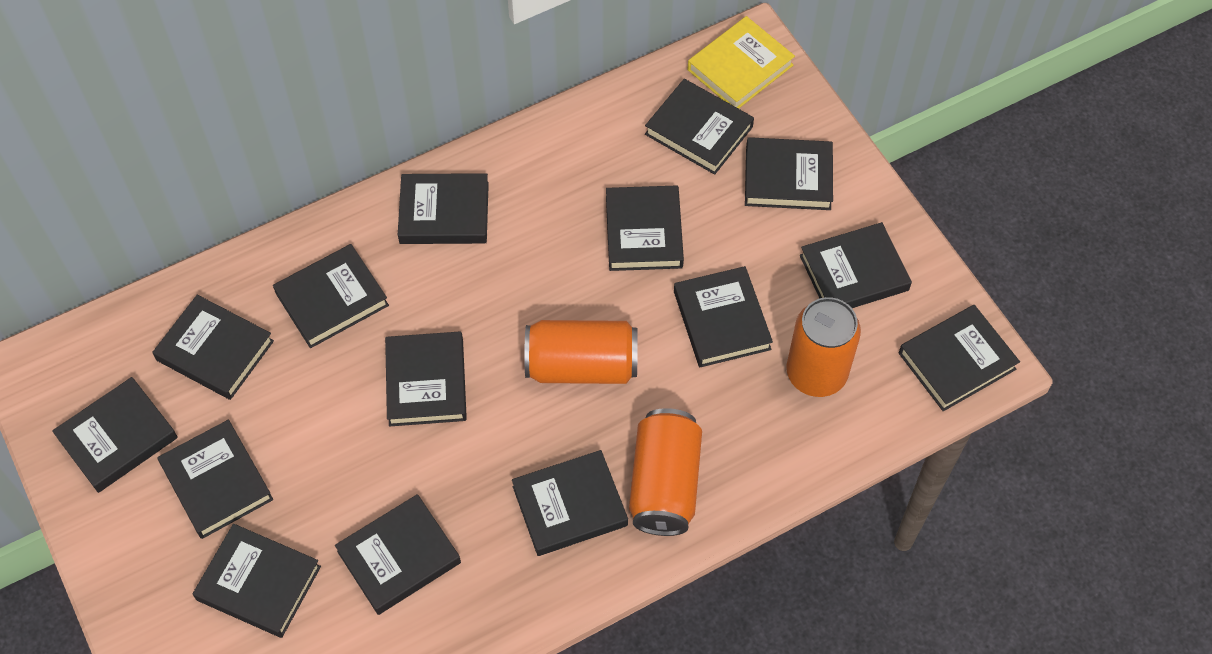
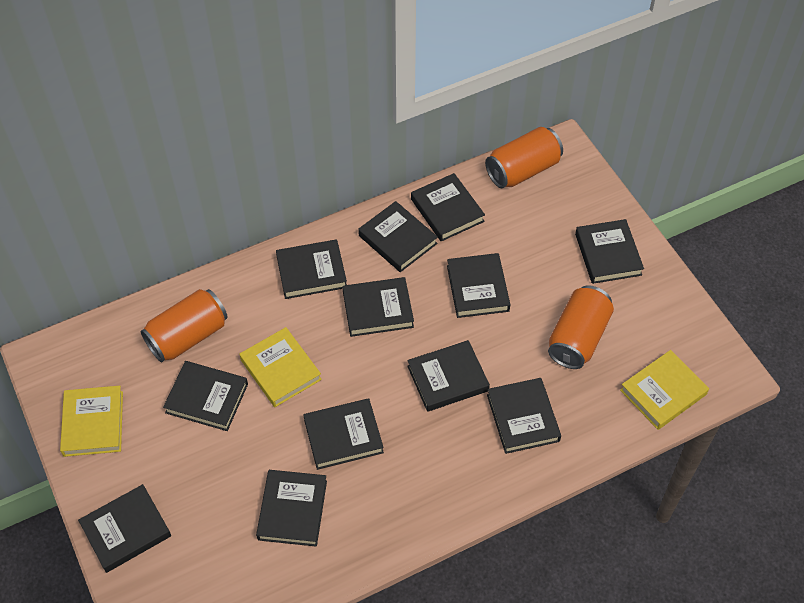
black book: 15 -> 12
yellow book: 1 -> 3

